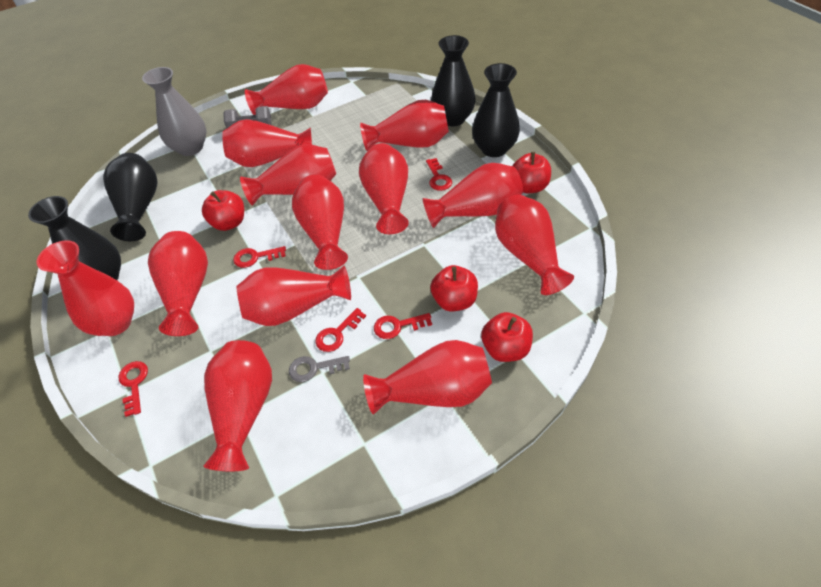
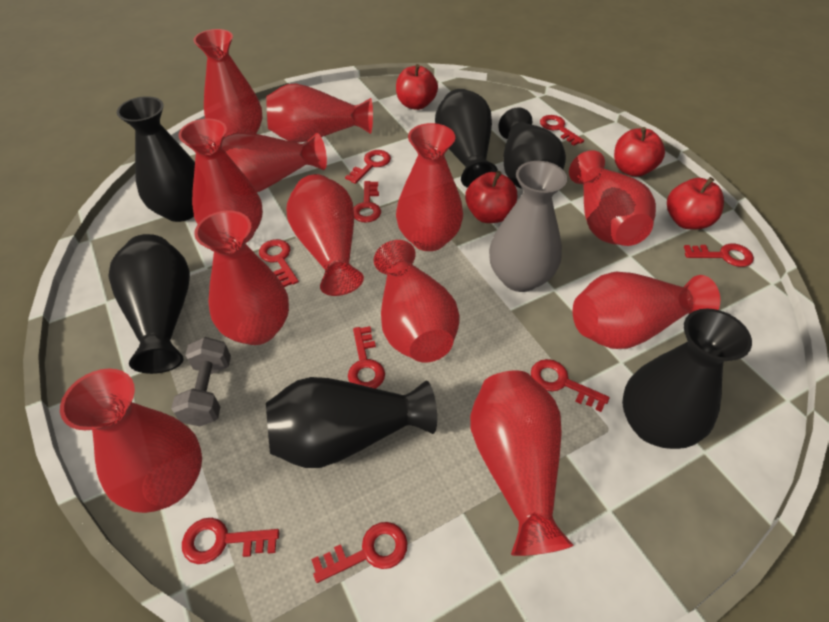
black vase: 4 -> 6
grey key: 1 -> 0
red key: 5 -> 9
red vase: 13 -> 12

